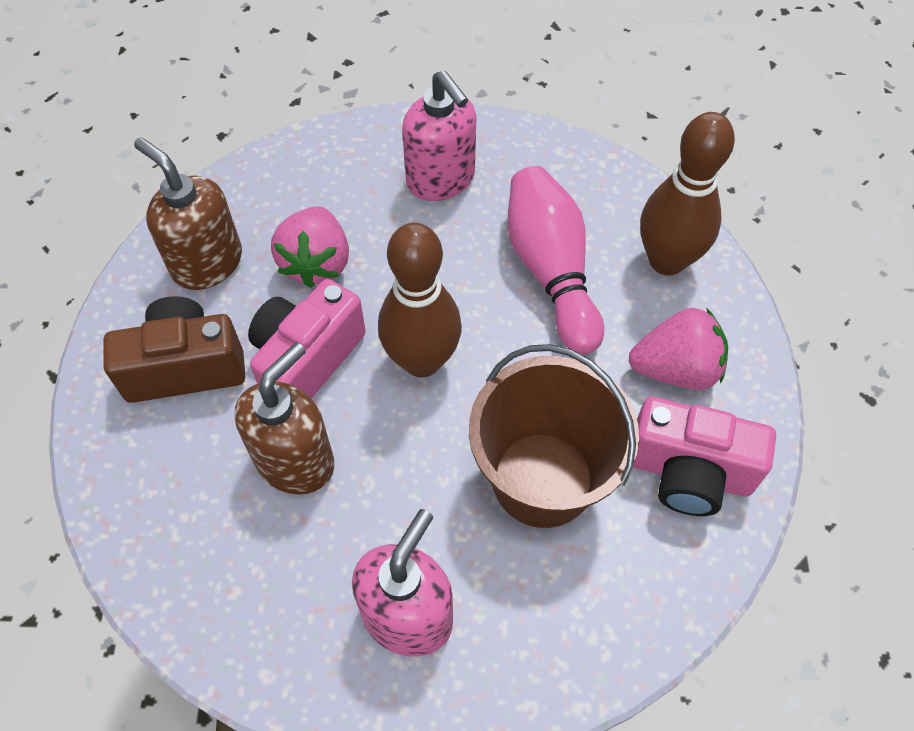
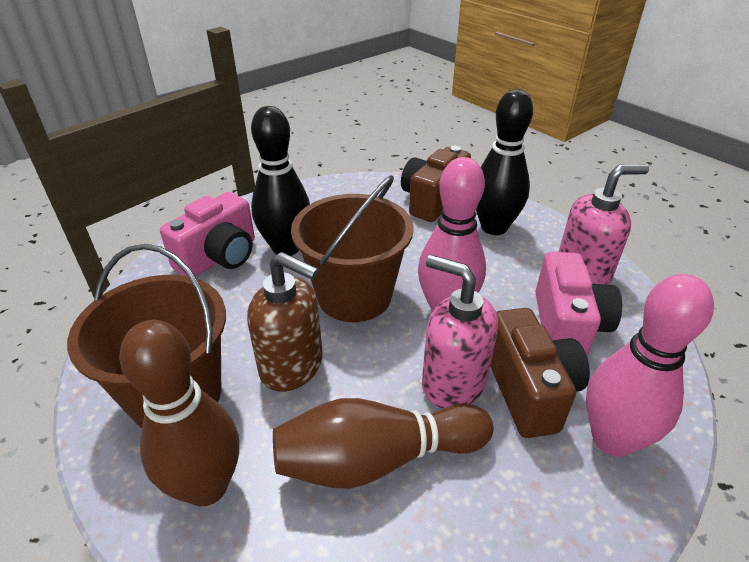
black bowling pin: 0 -> 2
brown bucket: 1 -> 2
brown camera: 1 -> 2
brown soap dispenser: 2 -> 1
pink bowling pin: 1 -> 2
pink strawberry: 2 -> 0

